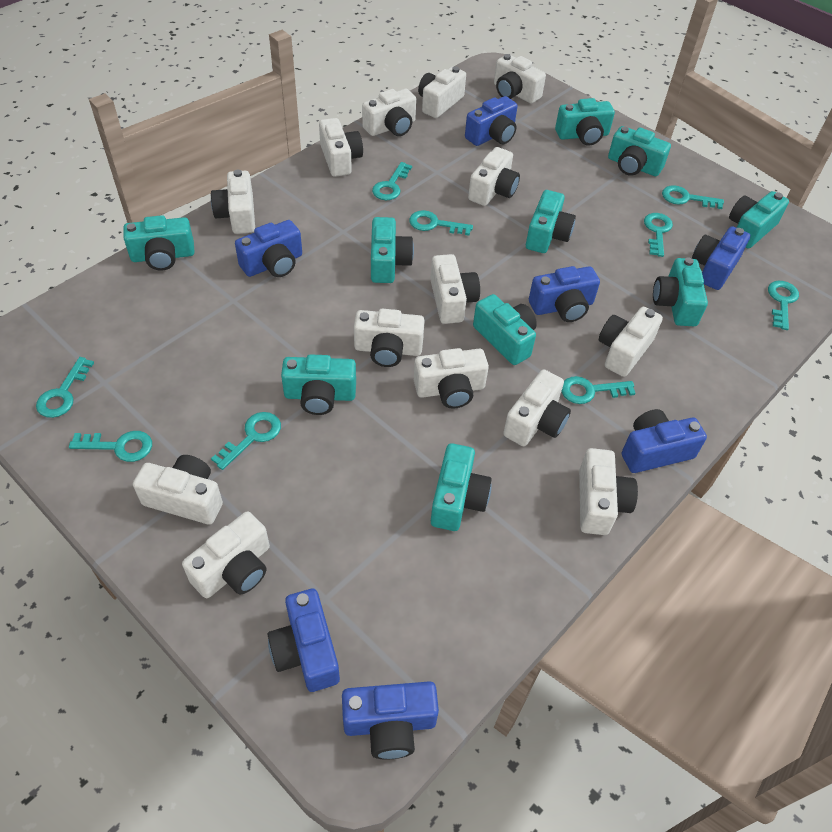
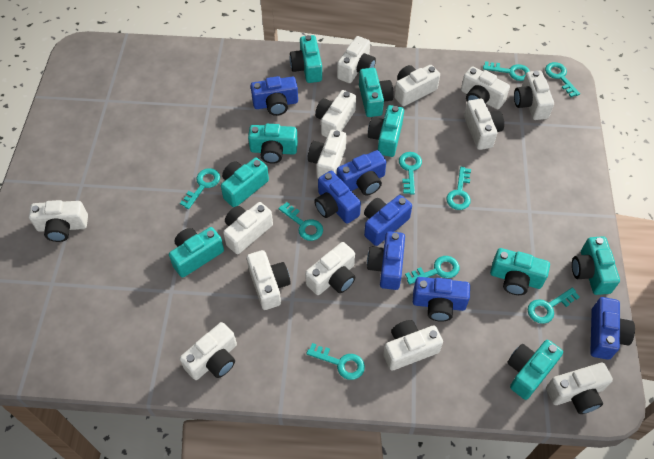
turquoise camera: 10 -> 9

